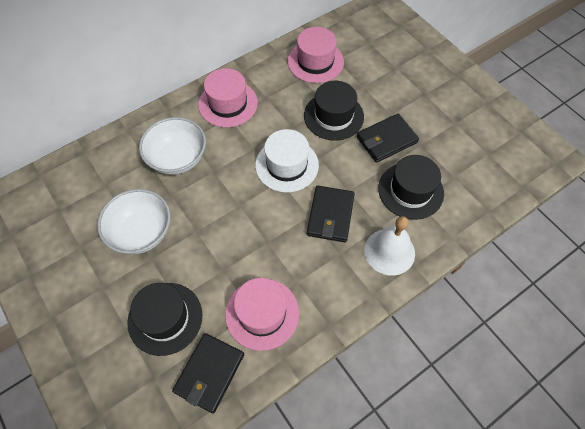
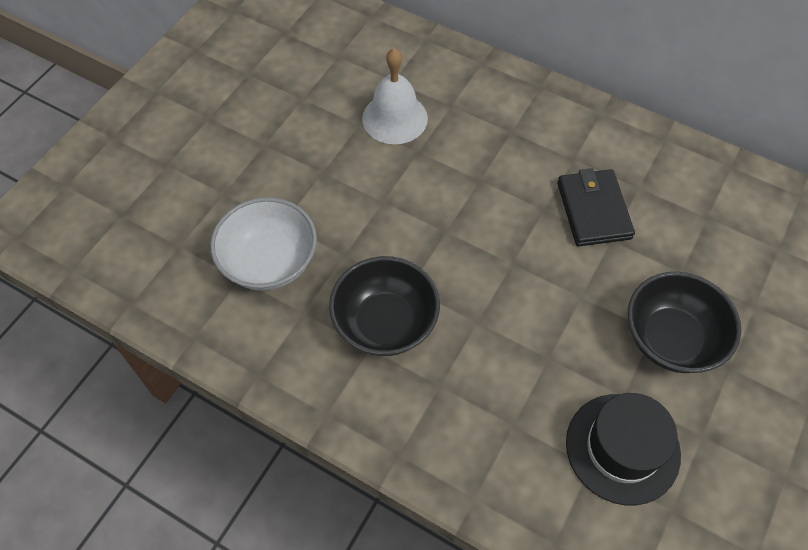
black bowl: 0 -> 2
black hat: 3 -> 1
black wallet: 3 -> 1
pink hat: 3 -> 0
white bowl: 2 -> 1
white hat: 1 -> 0

